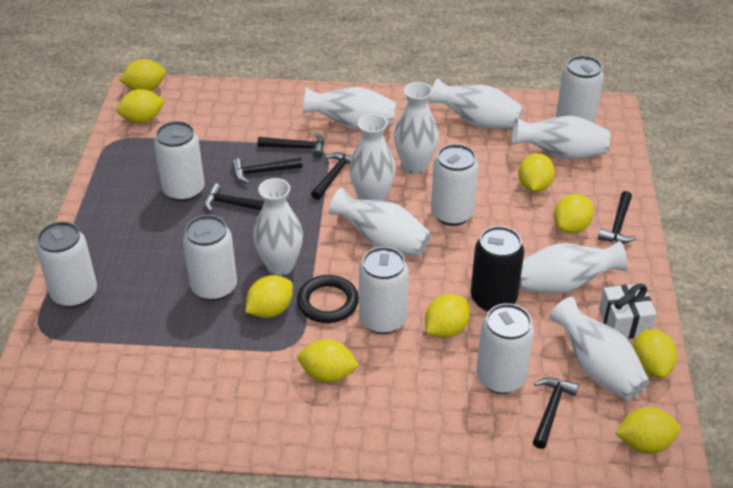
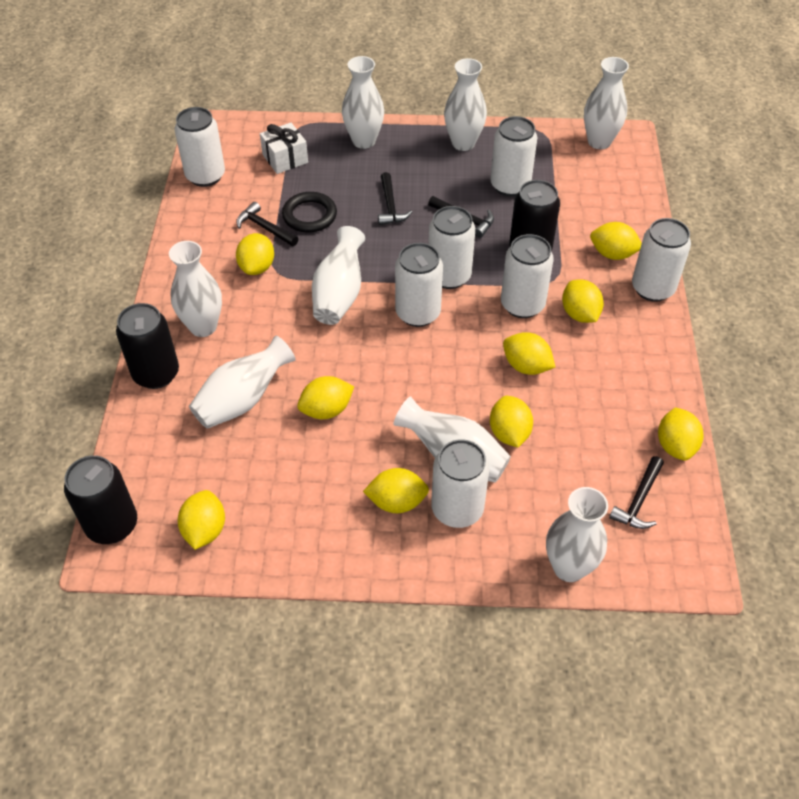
black can: 1 -> 3
black hammer: 6 -> 4
white vase: 9 -> 8

